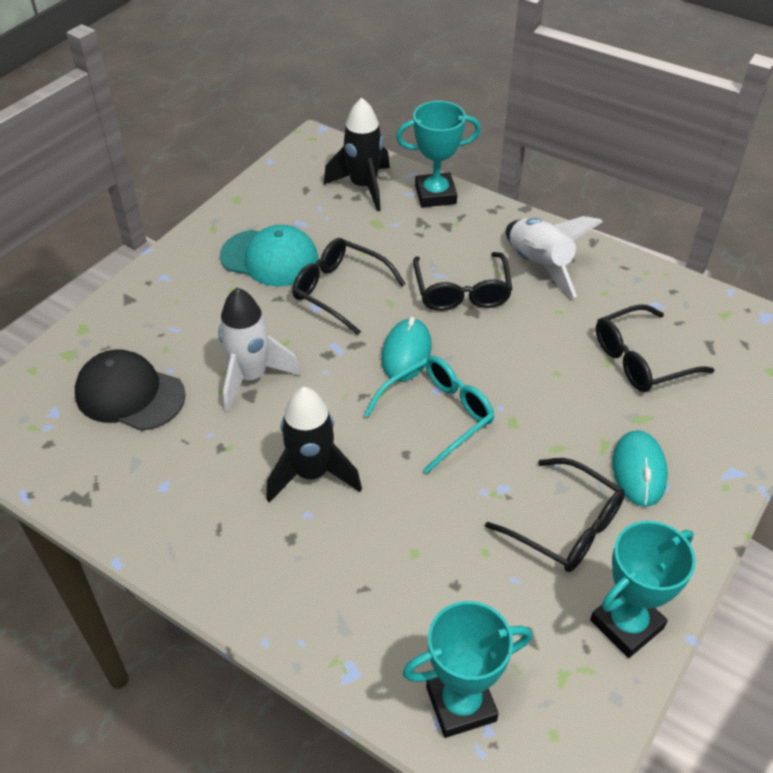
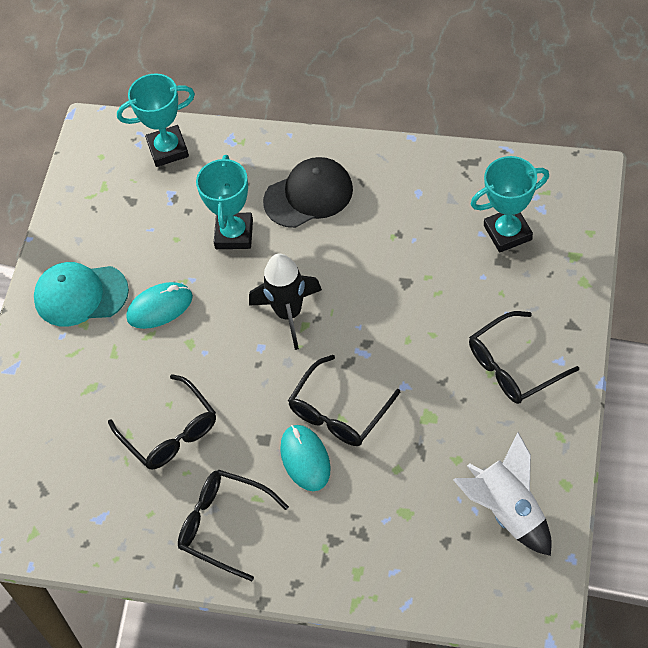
black rocket: 2 -> 1
turquoise glasses: 1 -> 0
white rocket: 2 -> 1

